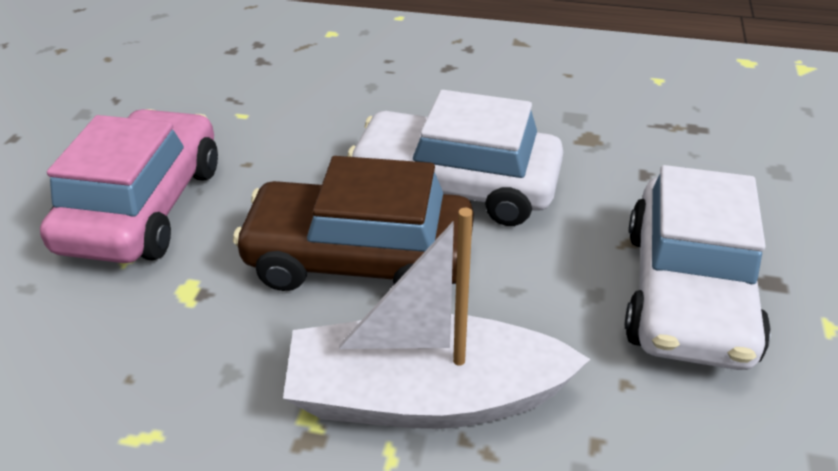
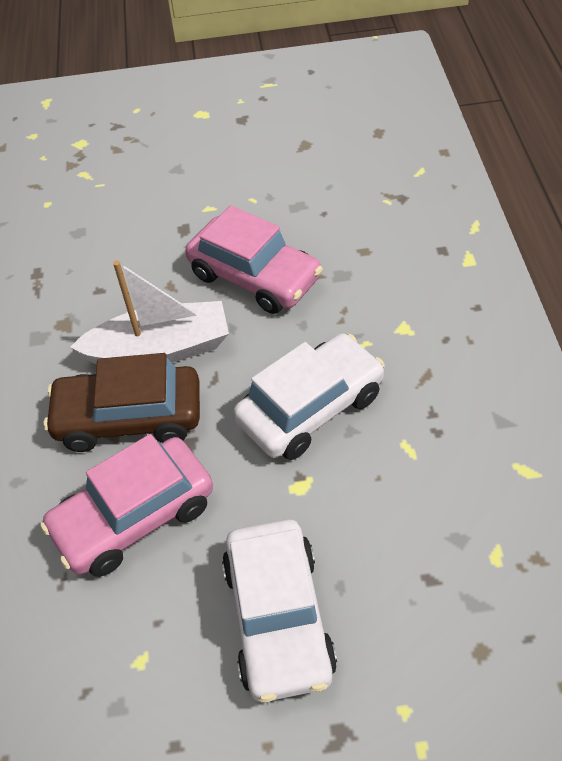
pink car: 1 -> 2

